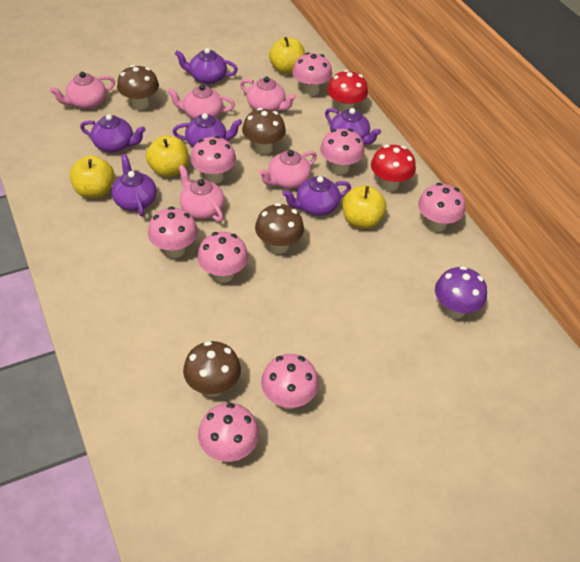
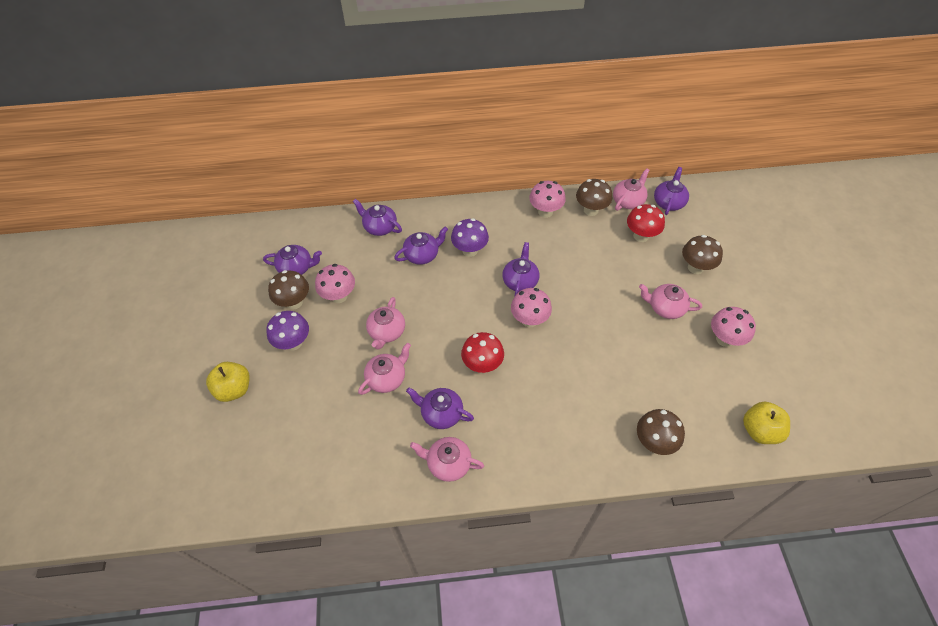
pink mushroom: 8 -> 4
purple mushroom: 1 -> 2
yellow apple: 4 -> 2

